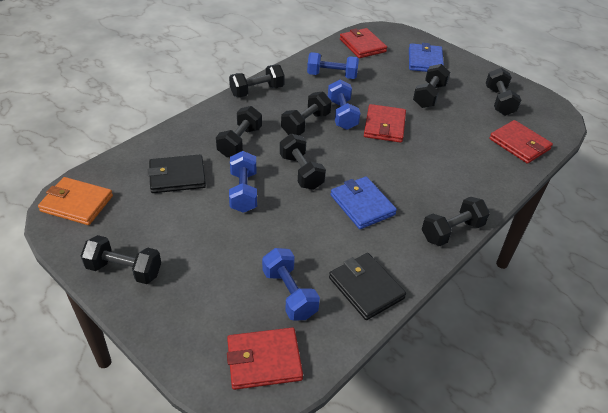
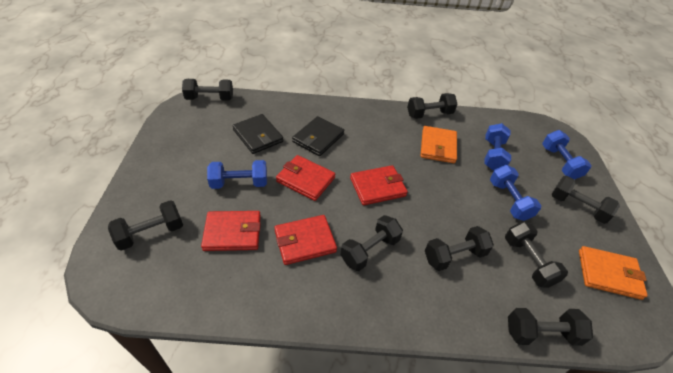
blue wallet: 2 -> 0
orange wallet: 1 -> 2

